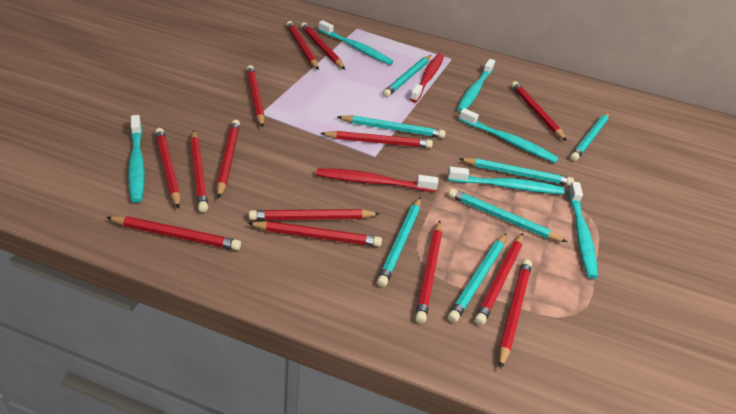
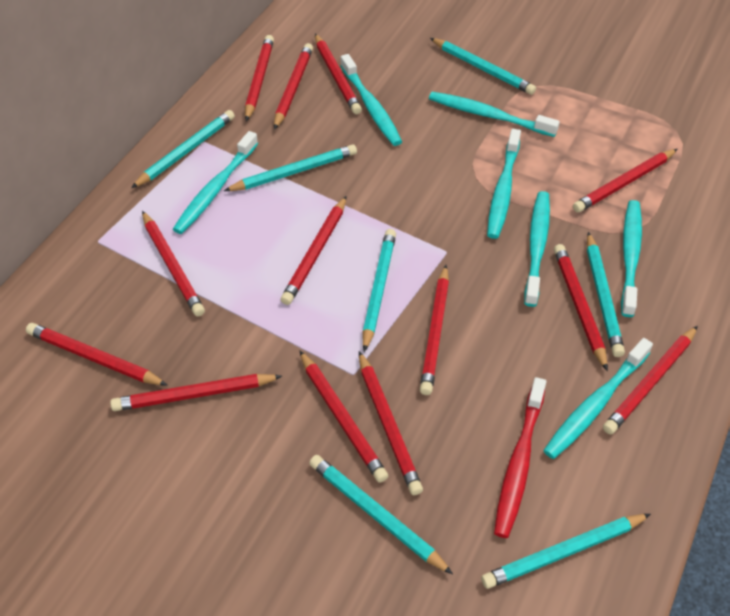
red pencil: 14 -> 13
red toothbrush: 2 -> 1
turquoise toothbrush: 6 -> 7

